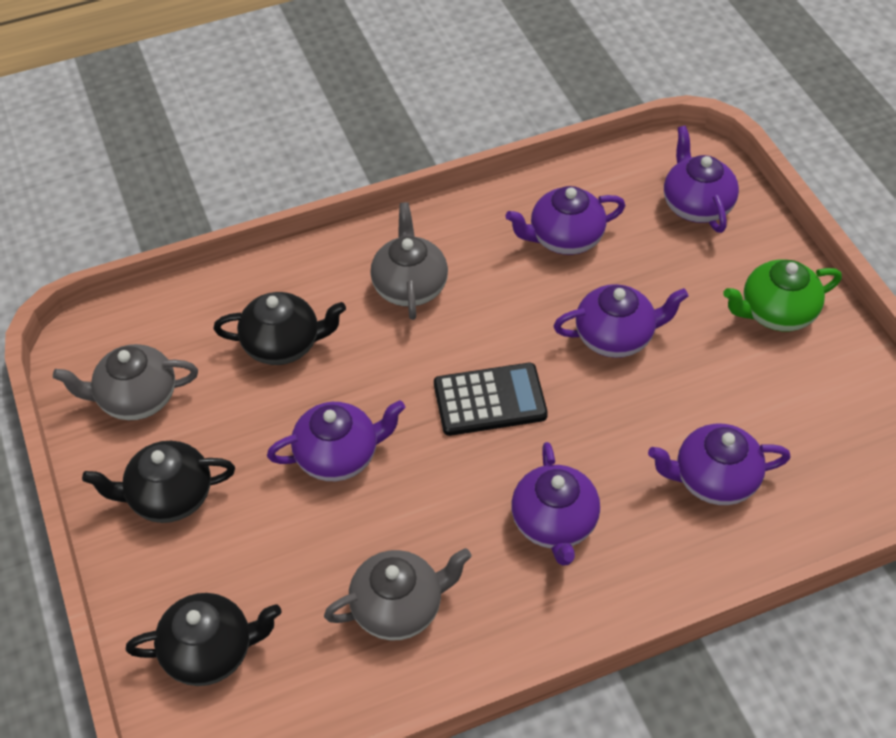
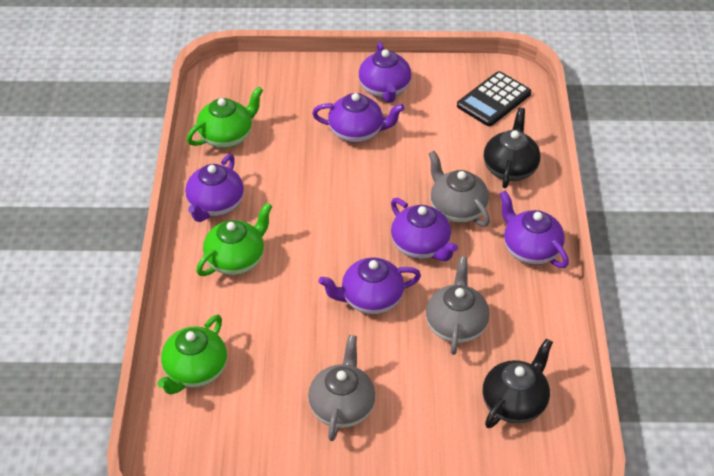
black teapot: 3 -> 2
green teapot: 1 -> 3

